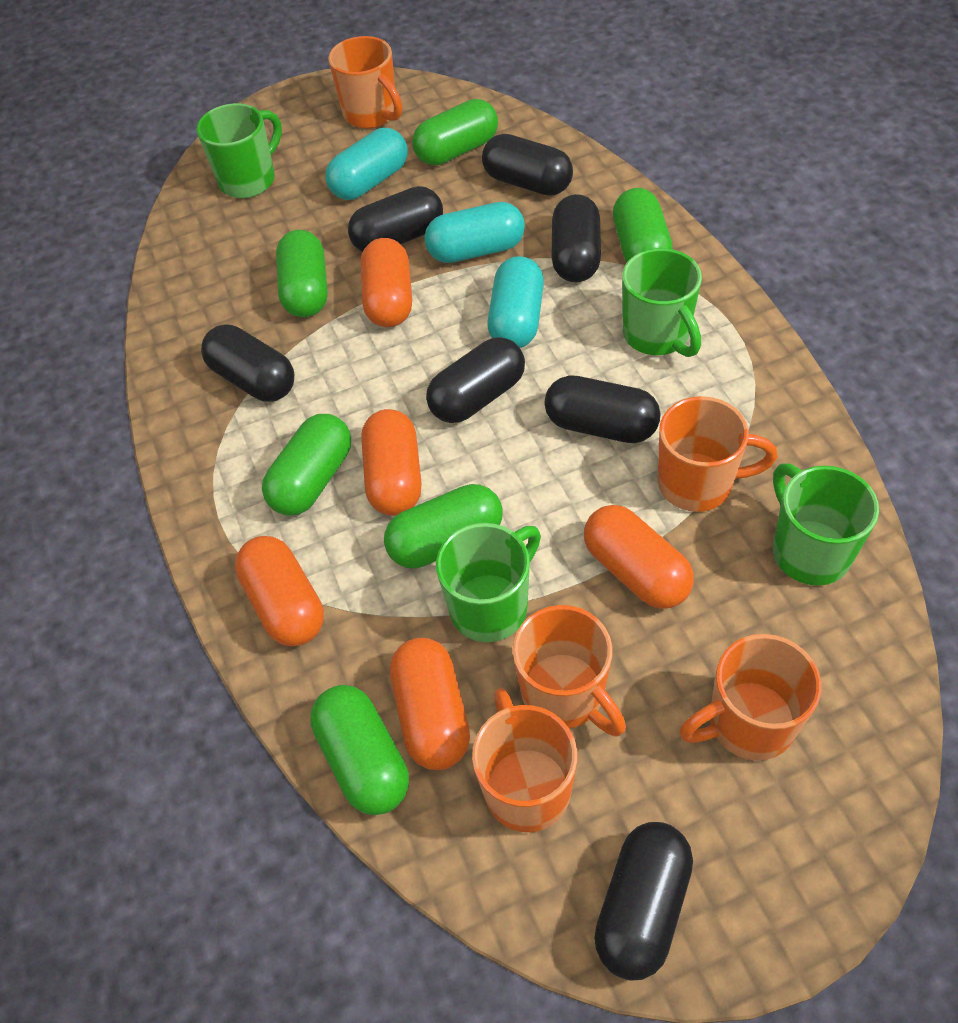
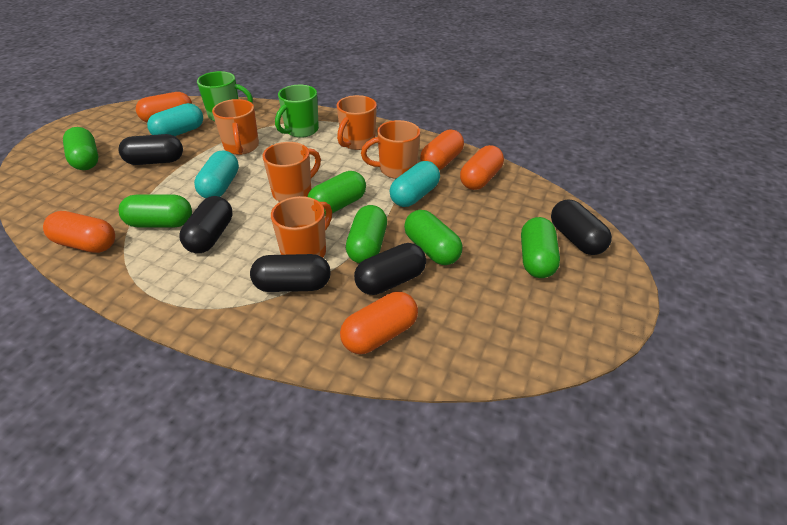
black capsule: 7 -> 5
green mug: 4 -> 2

